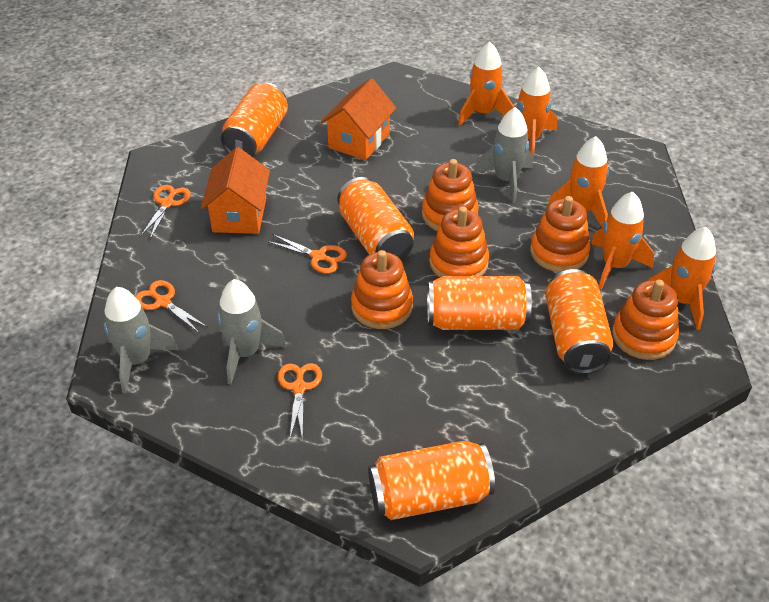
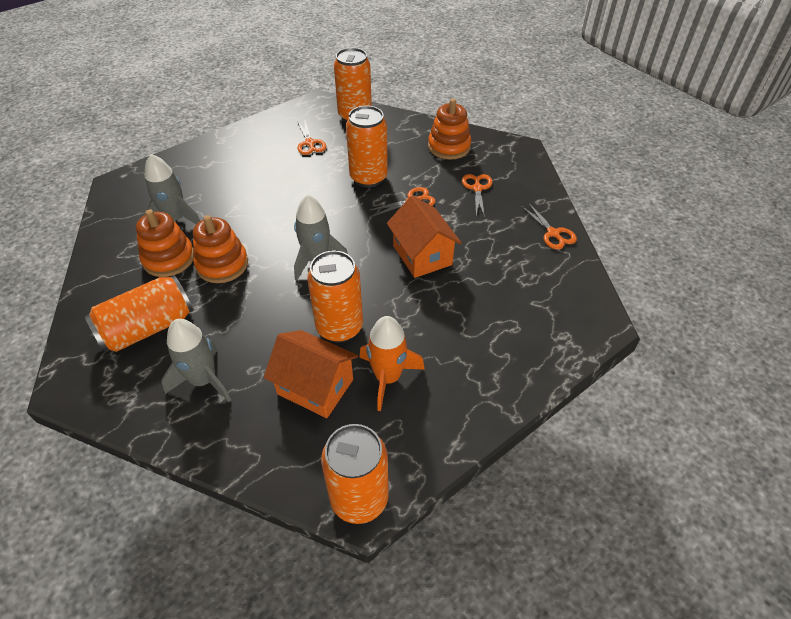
orange rocket: 5 -> 1
orange stacking toy: 5 -> 3

